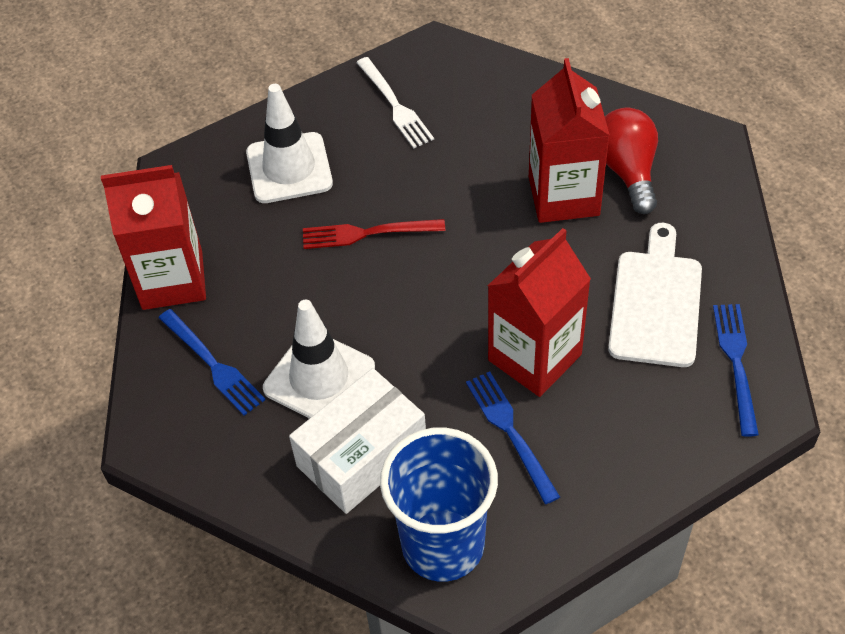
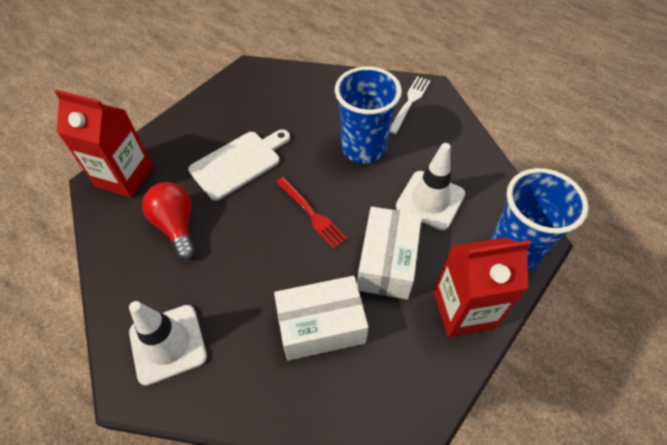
blue cup: 1 -> 2
blue fork: 3 -> 0
red carton: 3 -> 2
white box: 1 -> 2

